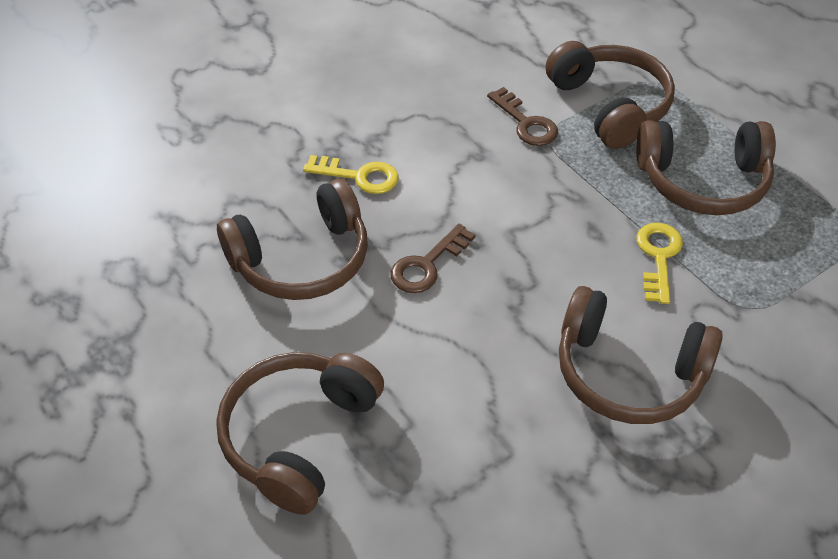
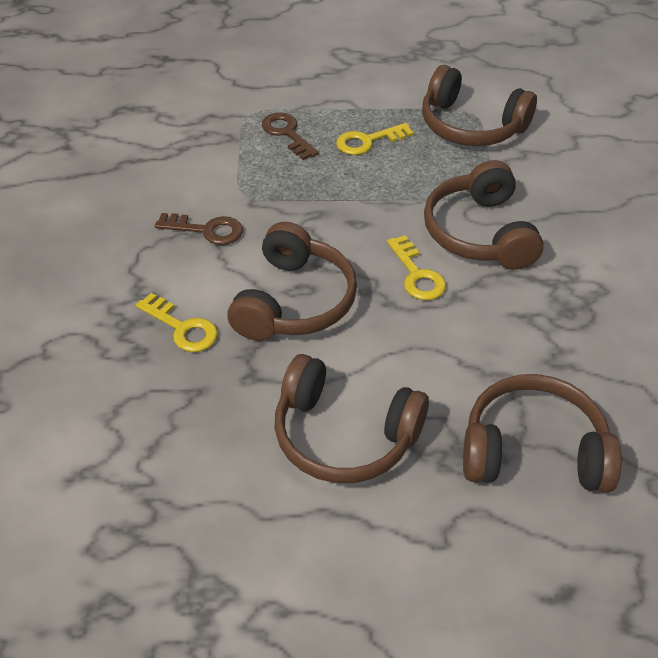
yellow key: 2 -> 3

